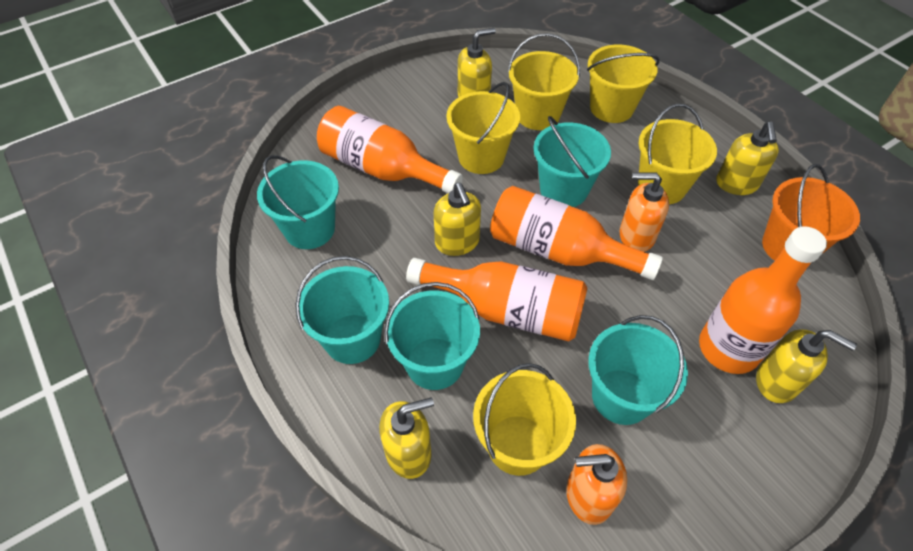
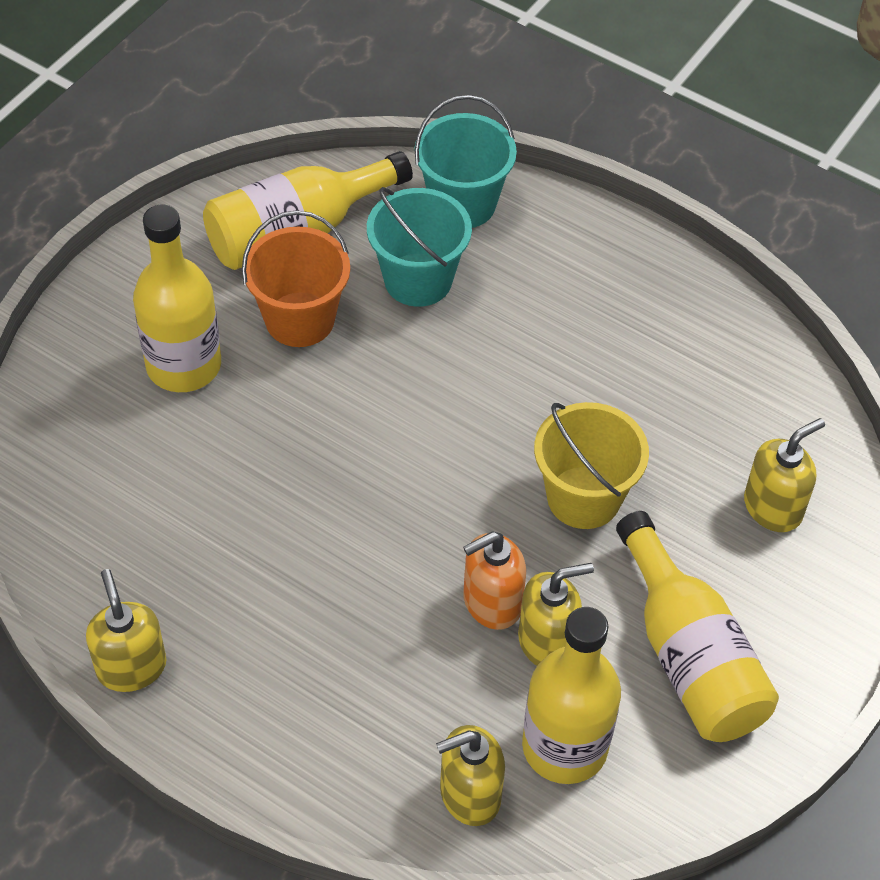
orange bottle: 4 -> 0
orange soap dispenser: 2 -> 1
turquoise bucket: 5 -> 2
yellow bottle: 0 -> 4
yellow bucket: 5 -> 1
yellow soap dispenser: 5 -> 4

